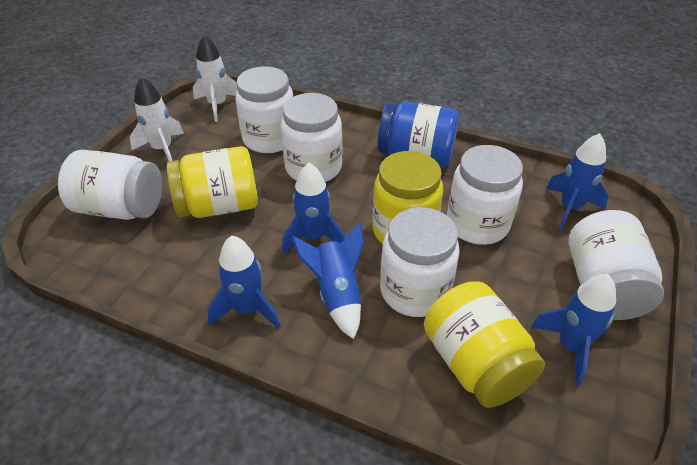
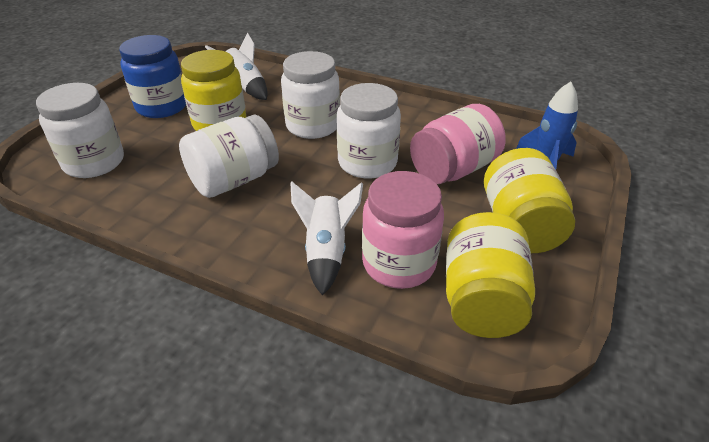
blue rocket: 5 -> 1
pink jar: 0 -> 2
white jar: 6 -> 4

